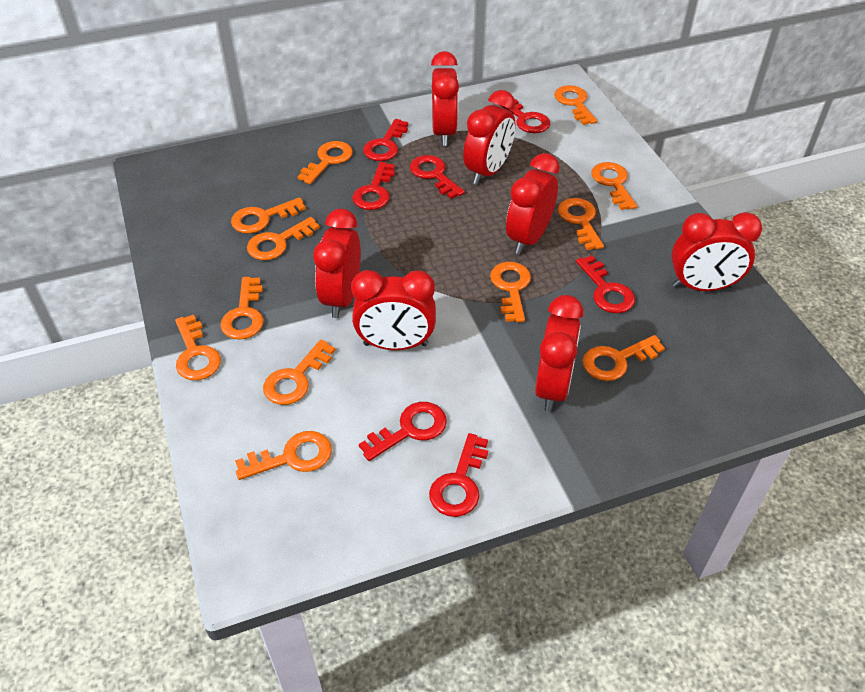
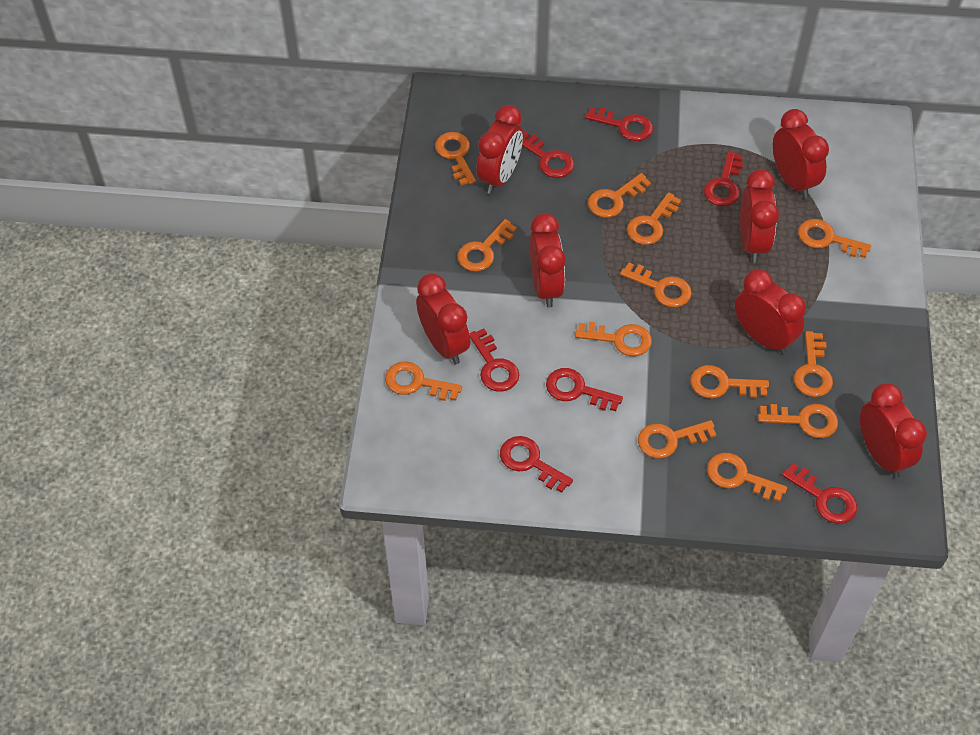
orange key: 12 -> 13

